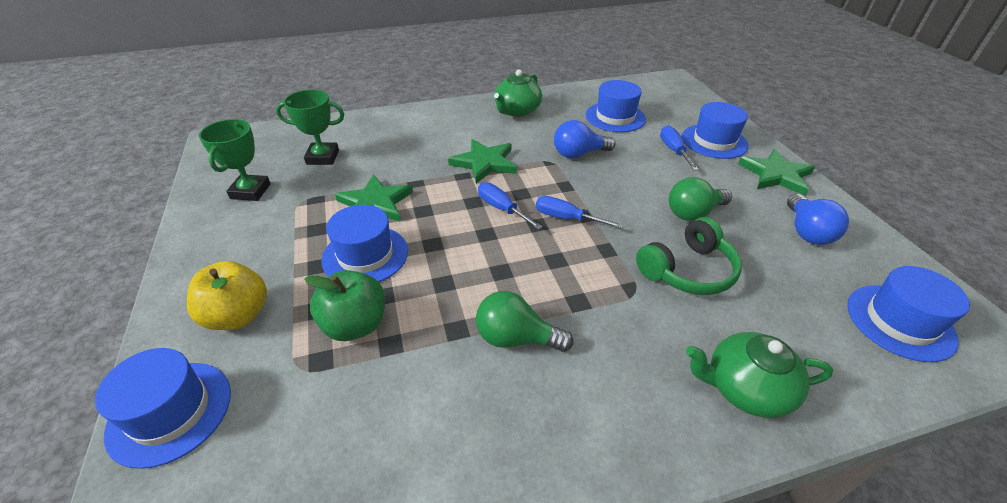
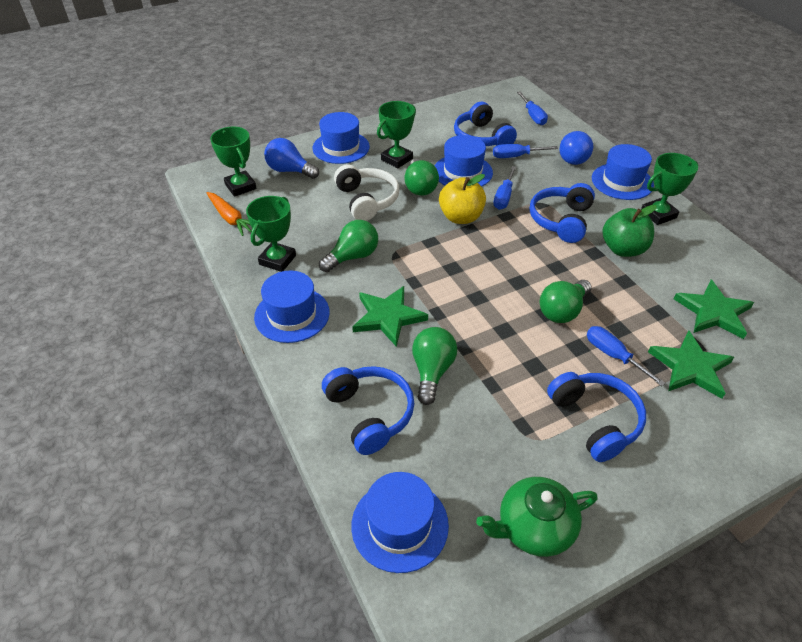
blue headphones: 0 -> 4
blue screwdriver: 3 -> 4
green headphones: 1 -> 0
green light bulb: 2 -> 4
green teapot: 2 -> 1
green trophy: 2 -> 4
orange carrot: 0 -> 1
white headphones: 0 -> 1

